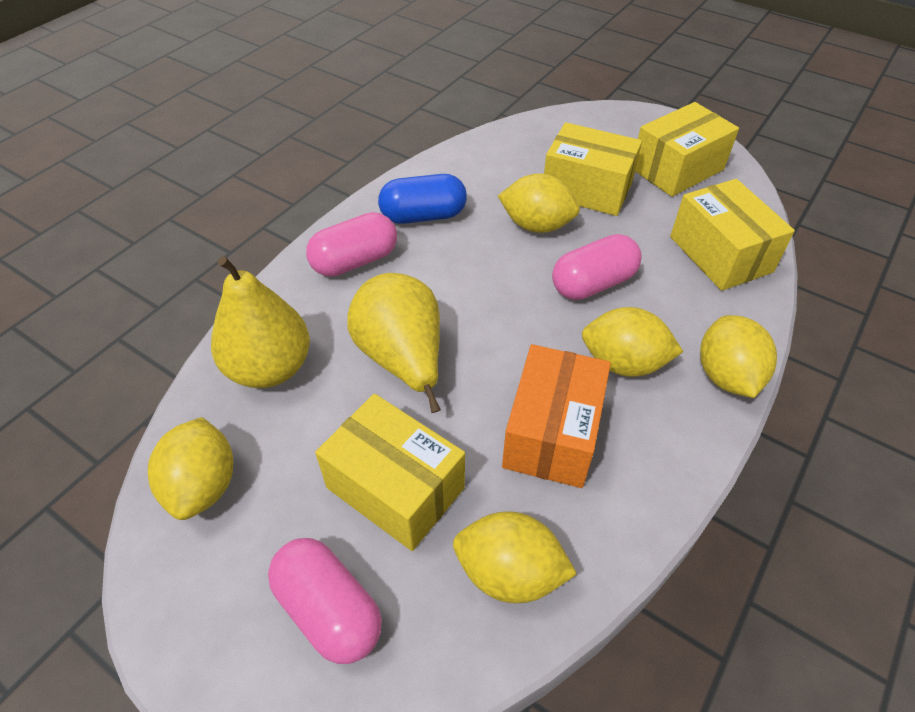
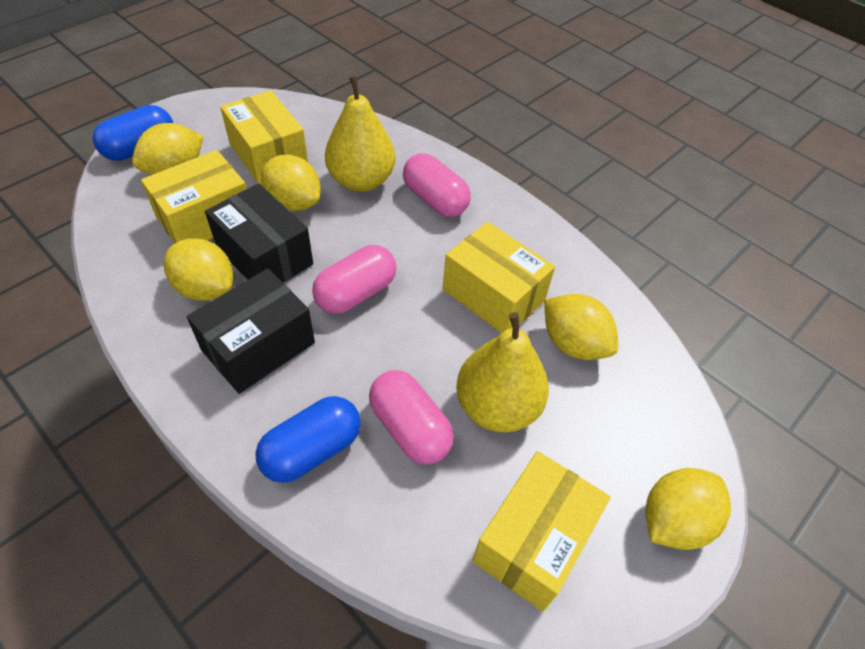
black box: 0 -> 2
blue capsule: 1 -> 2
orange box: 1 -> 0

